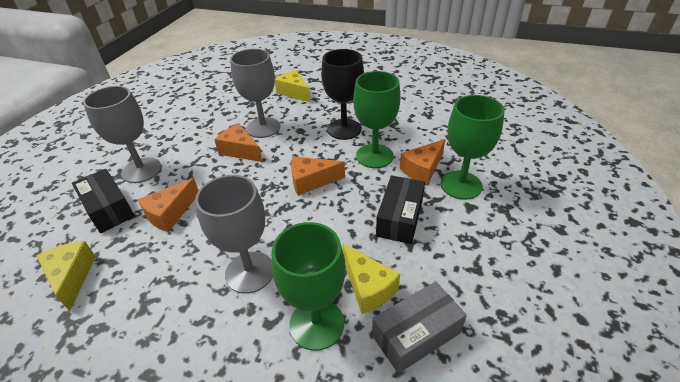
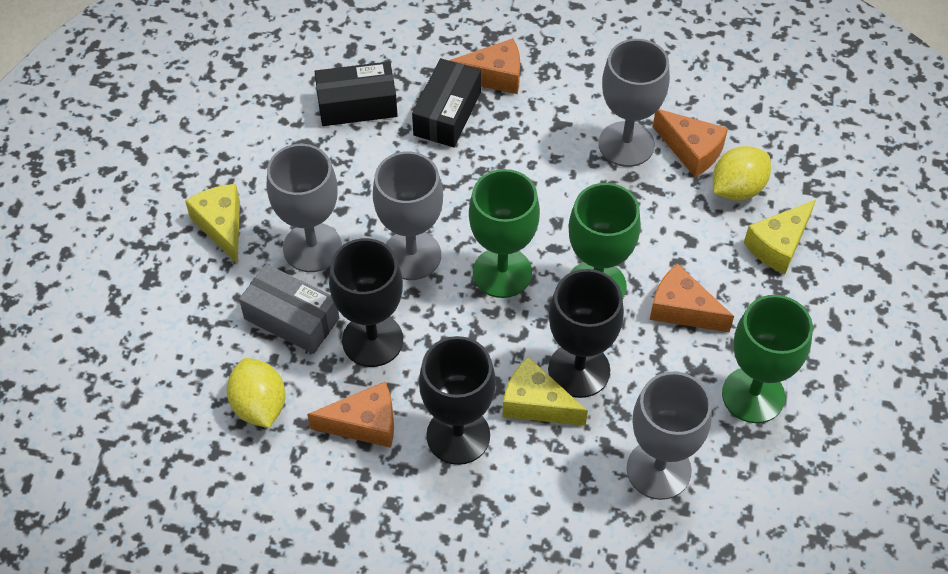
black goblet: 1 -> 3
grey goblet: 3 -> 4
yellow lemon: 0 -> 2

